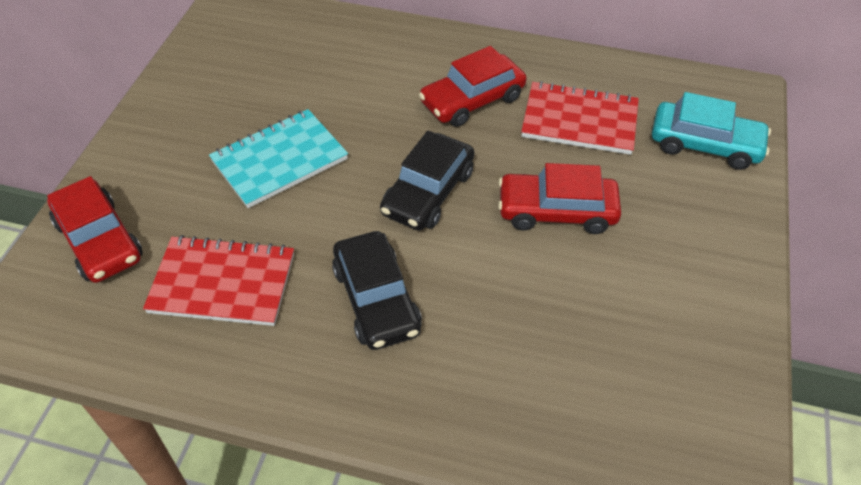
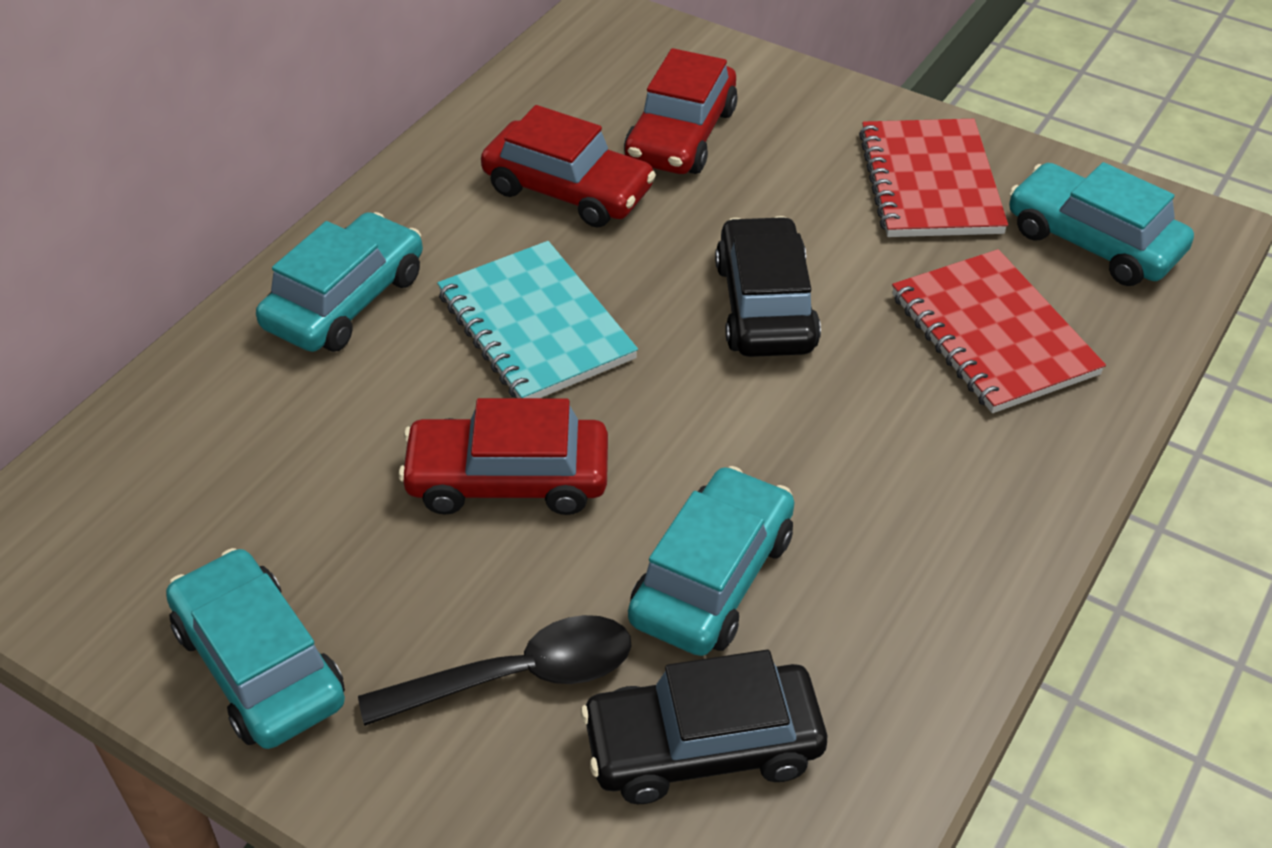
black spoon: 0 -> 1
turquoise car: 1 -> 4

